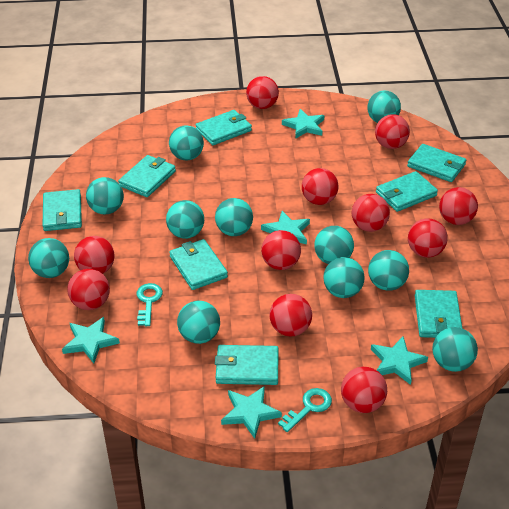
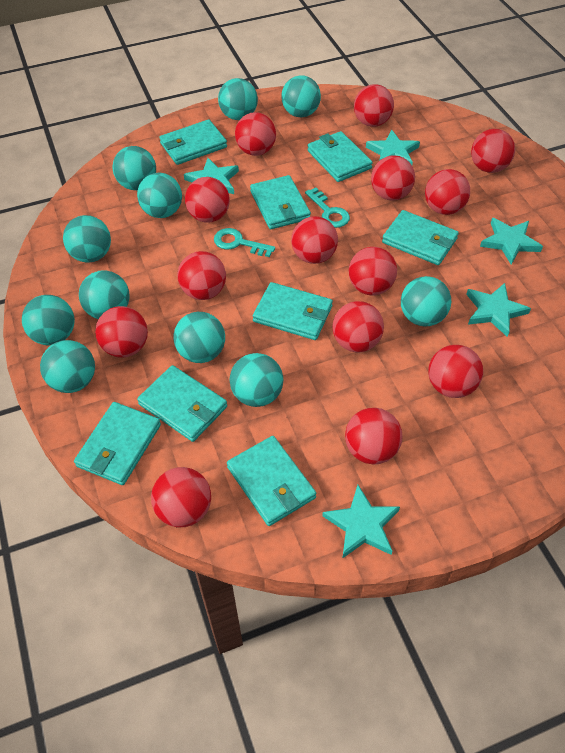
red ball: 11 -> 14

